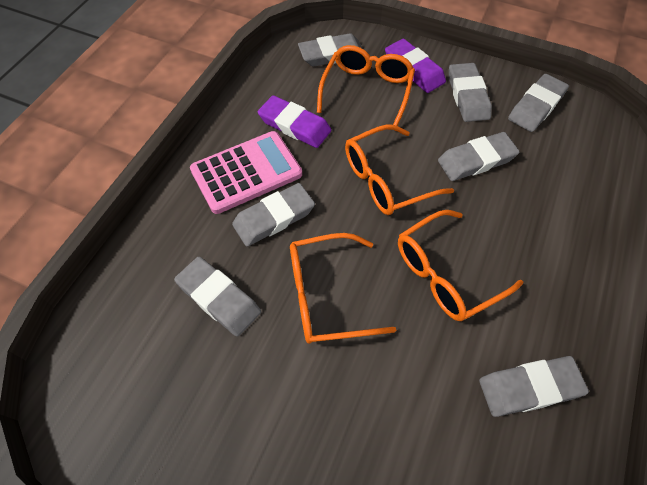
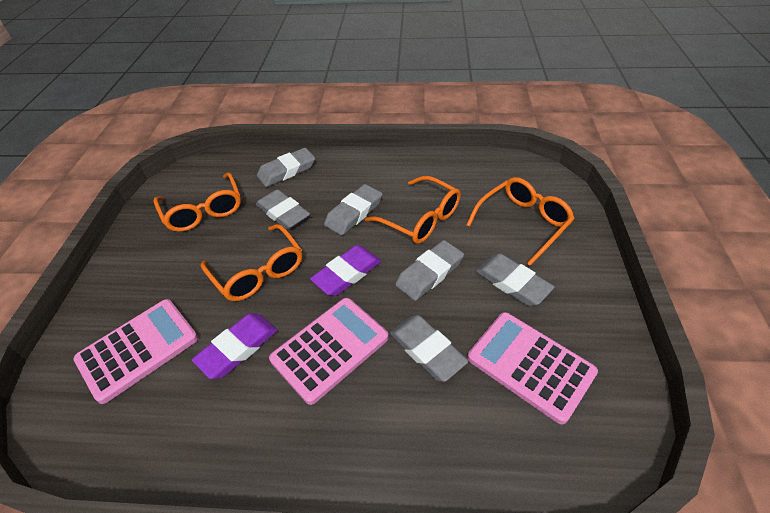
grey eraser: 7 -> 6
pink calculator: 1 -> 3

